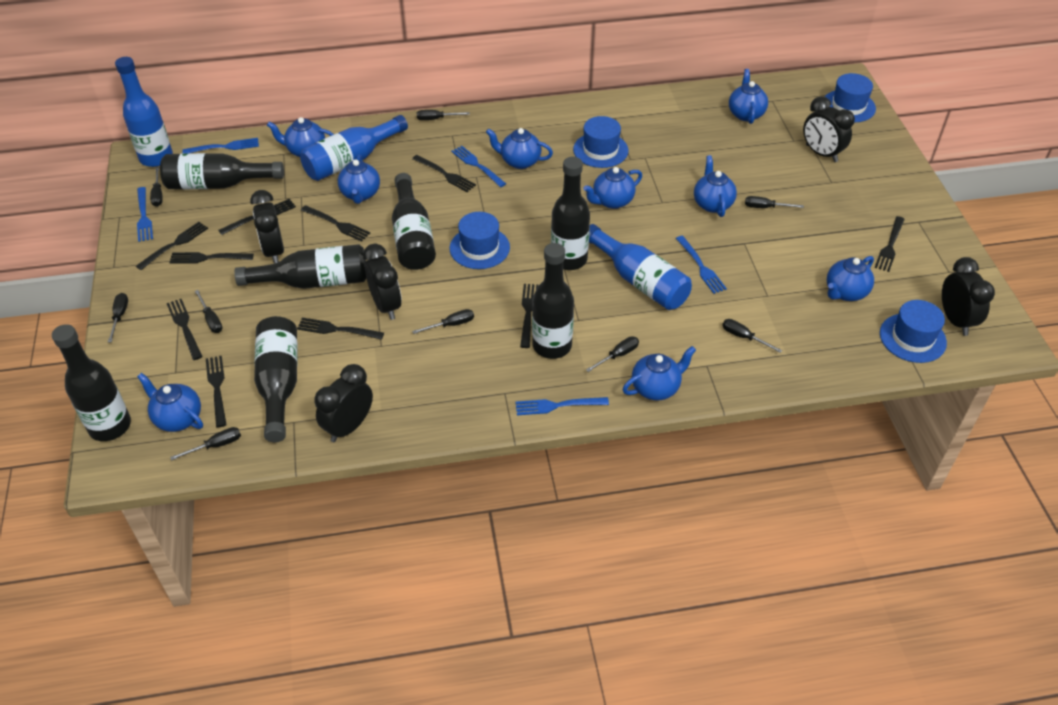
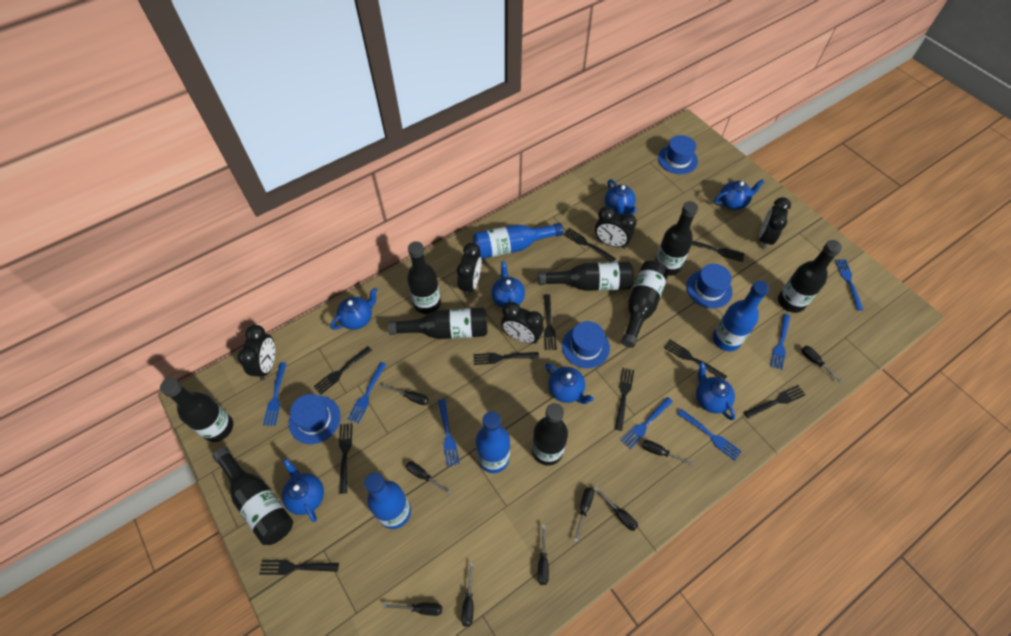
black bottle: 7 -> 9
blue bottle: 3 -> 4
blue fork: 5 -> 7
blue teapot: 9 -> 7

